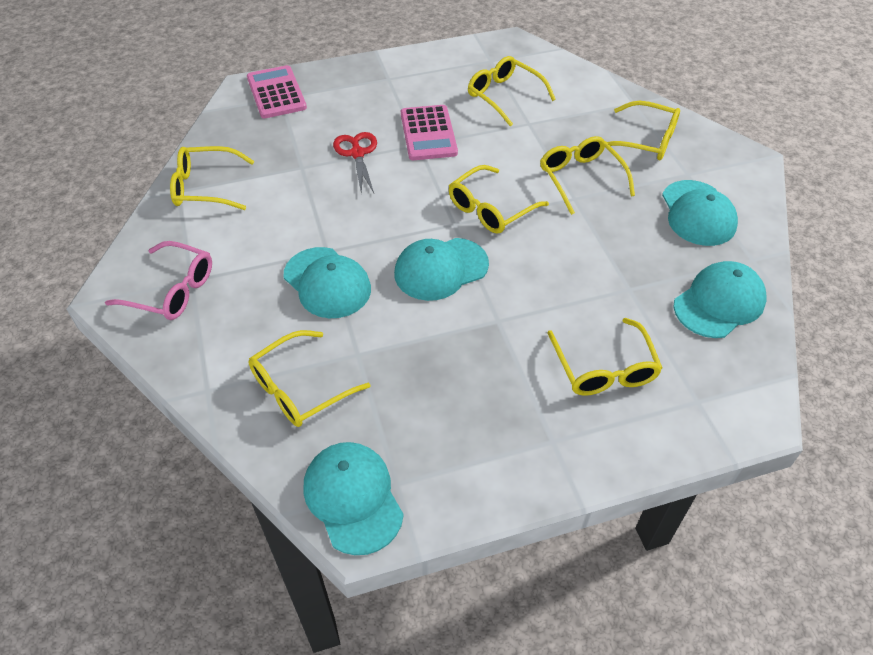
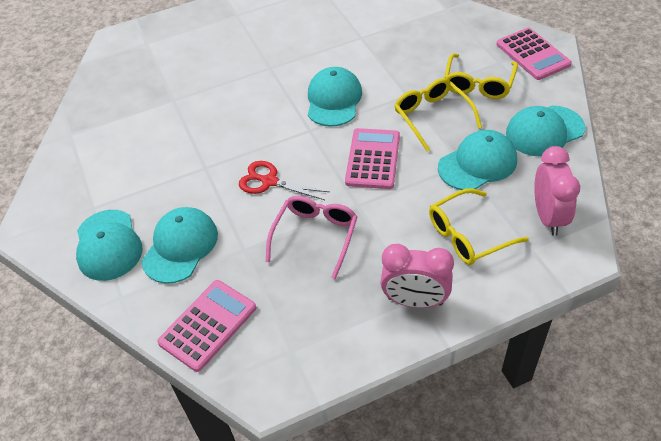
pink calculator: 2 -> 3
pink clock: 0 -> 2
yellow glasses: 7 -> 3

